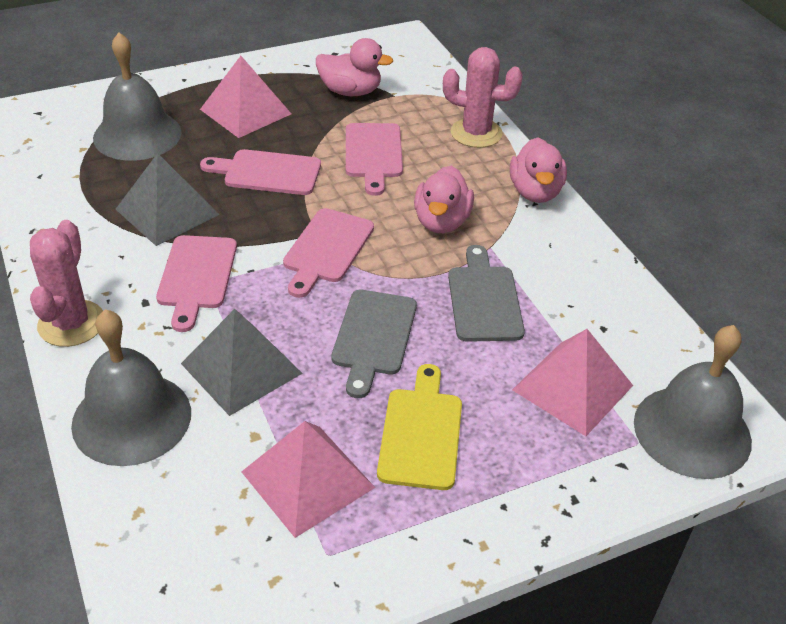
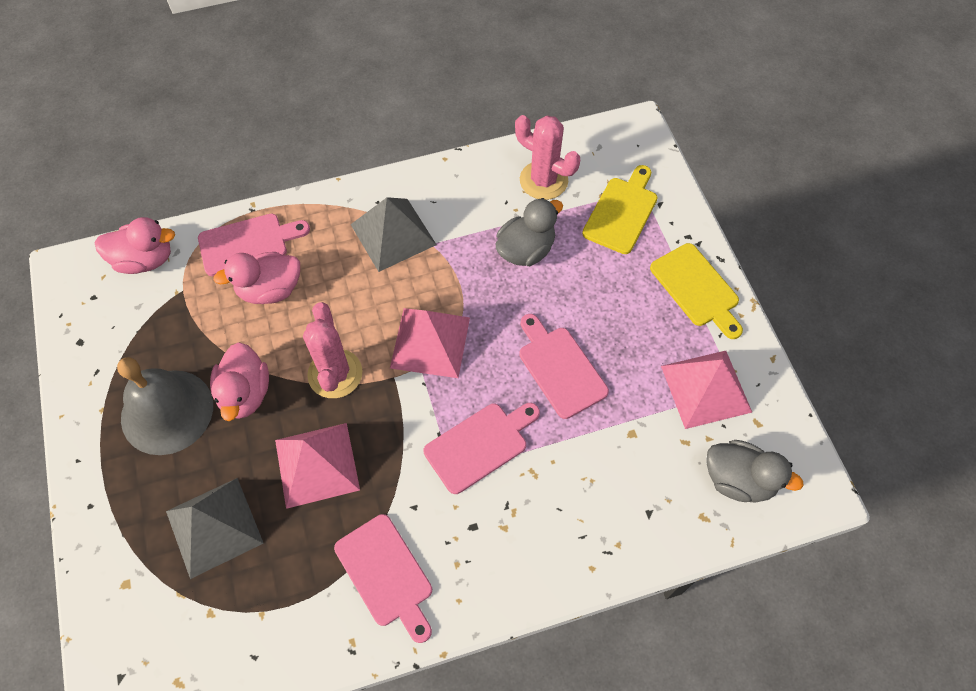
grey bell: 3 -> 1
grey cutting board: 2 -> 0
grey duck: 0 -> 2
yellow cutting board: 1 -> 2

